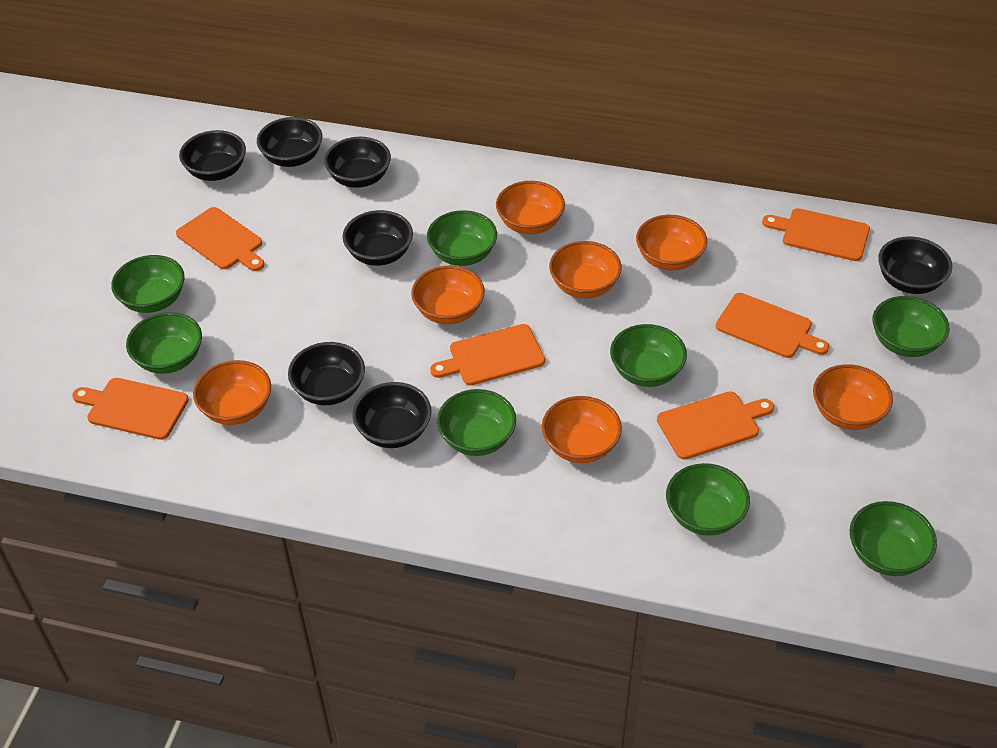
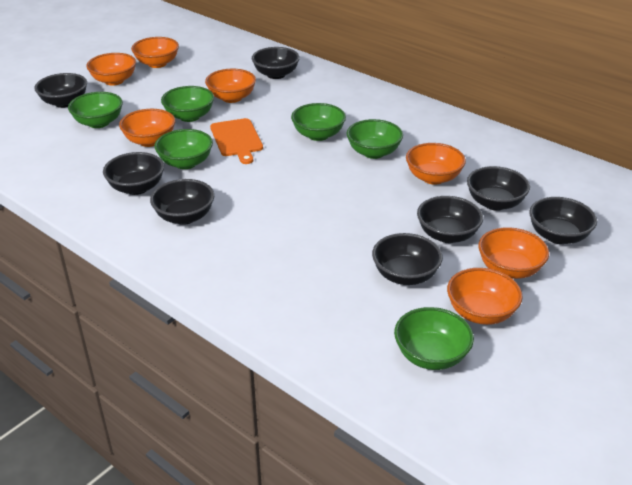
black bowl: 7 -> 8
green bowl: 8 -> 6
orange cutting board: 6 -> 1

